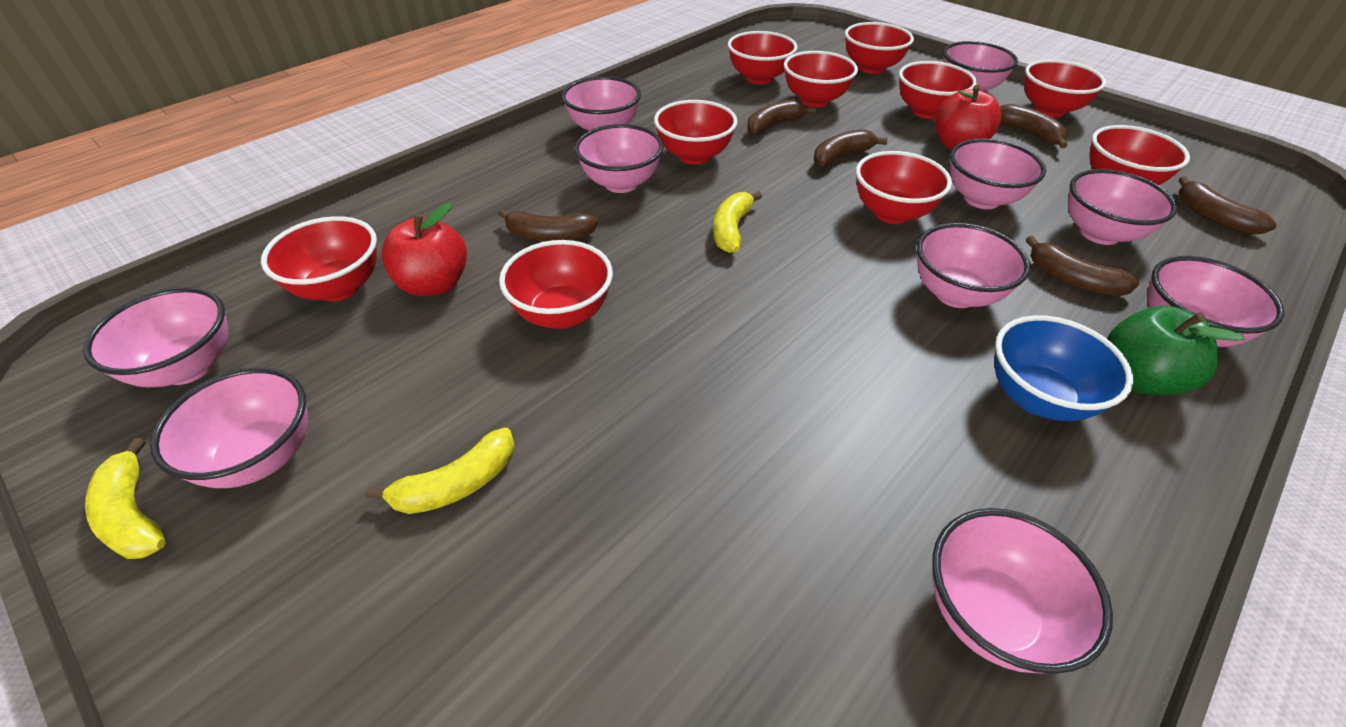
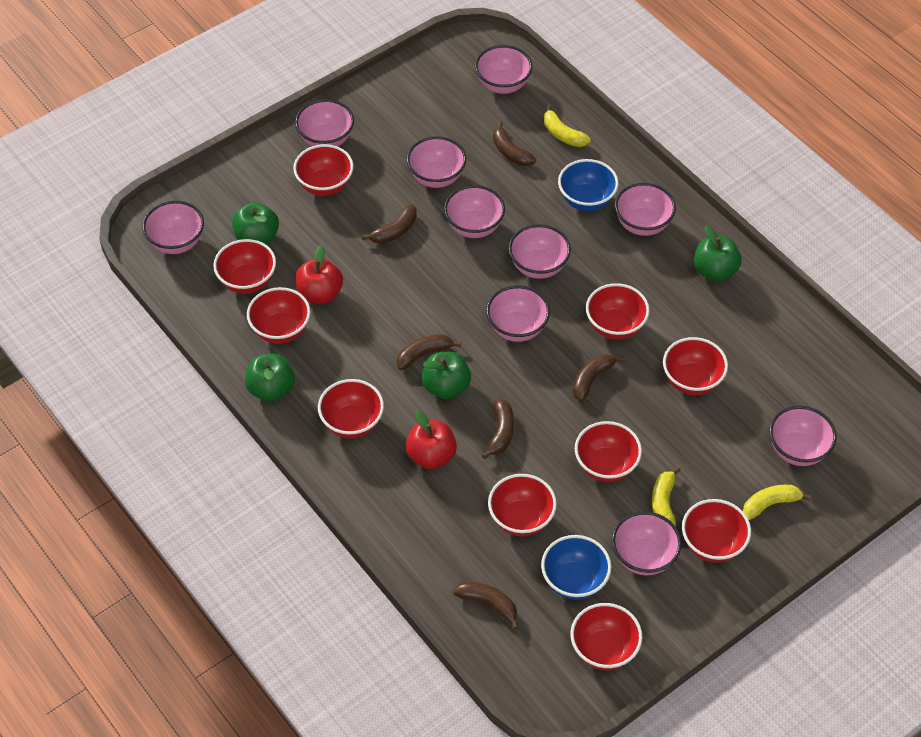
blue bowl: 1 -> 2
green apple: 1 -> 4

